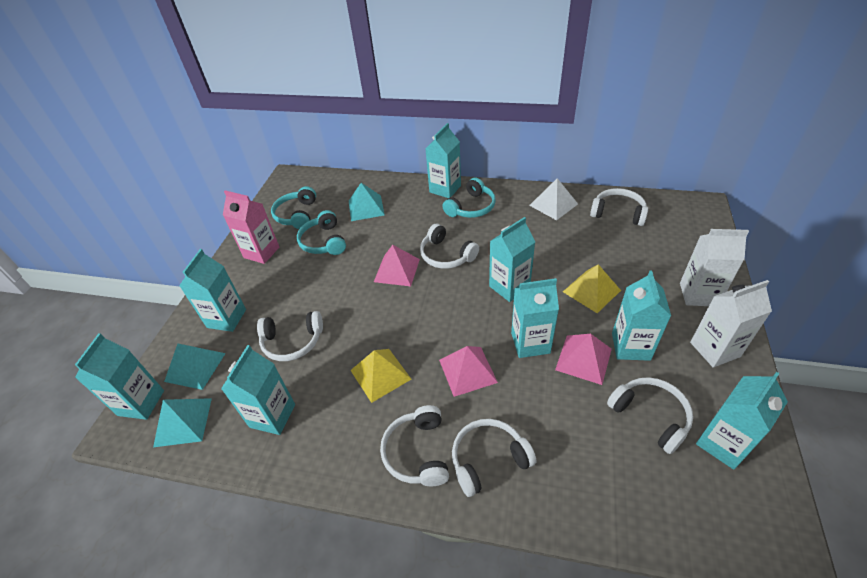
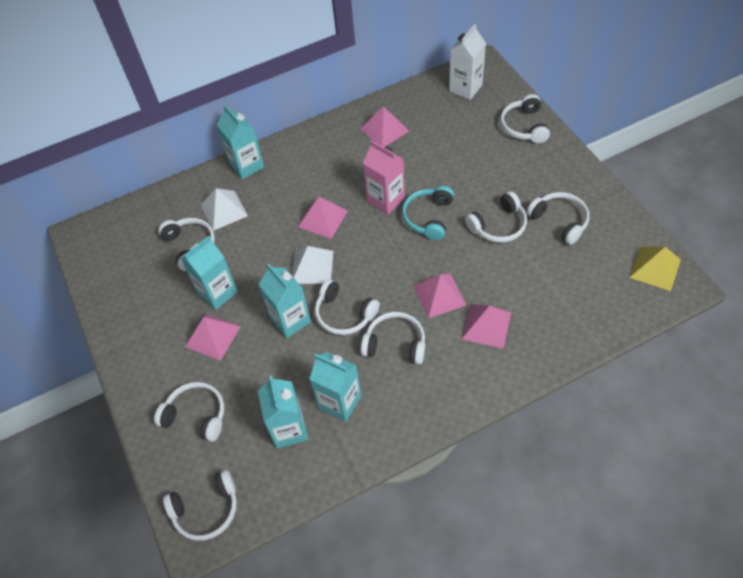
pink pyramid: 3 -> 5
turquoise carton: 8 -> 5
turquoise headphones: 3 -> 1
turquoise pyramid: 3 -> 0
white carton: 2 -> 1
white headphones: 6 -> 8
white pyramid: 1 -> 2
yellow pyramid: 2 -> 1

